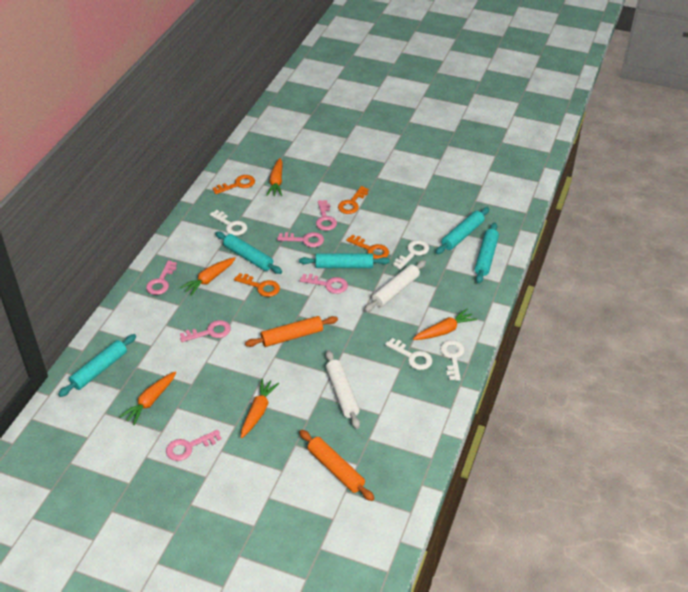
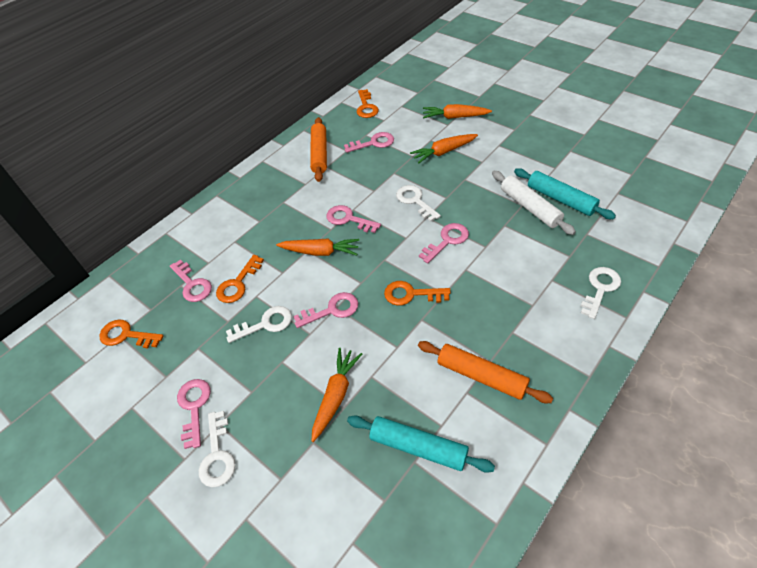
orange carrot: 5 -> 4
turquoise rolling pin: 5 -> 2
white rolling pin: 2 -> 1

